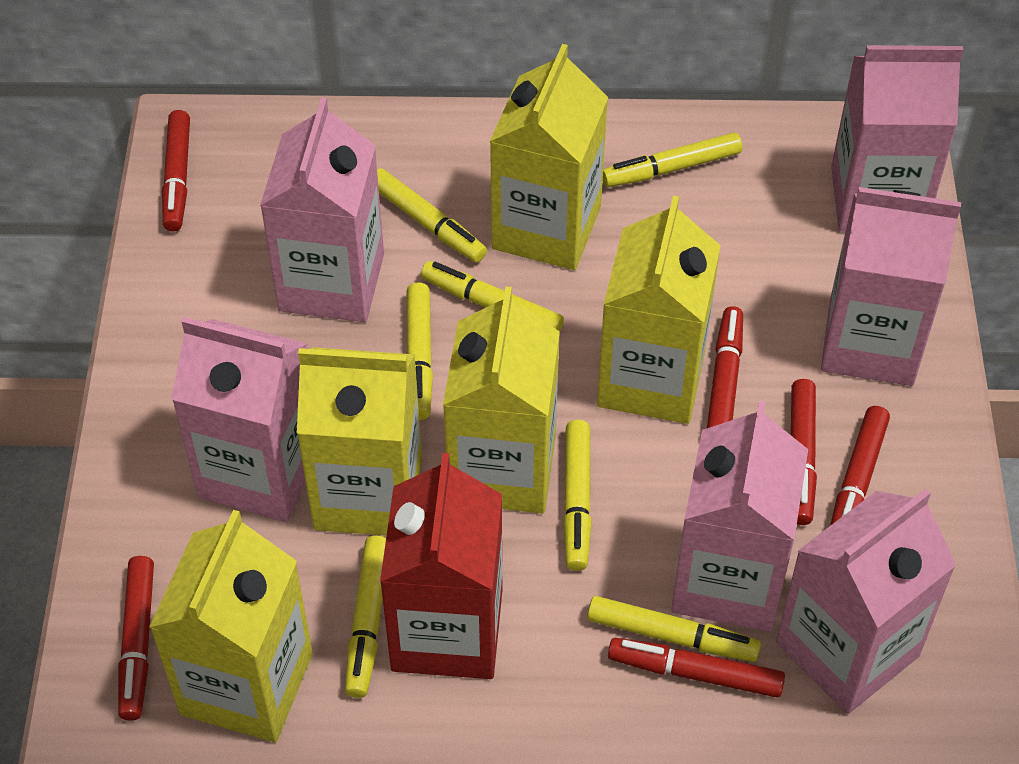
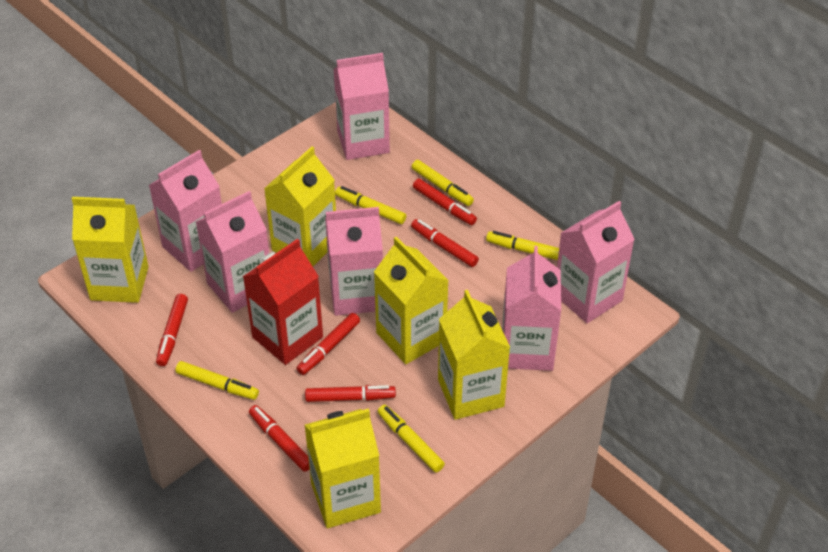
yellow marker: 7 -> 5

